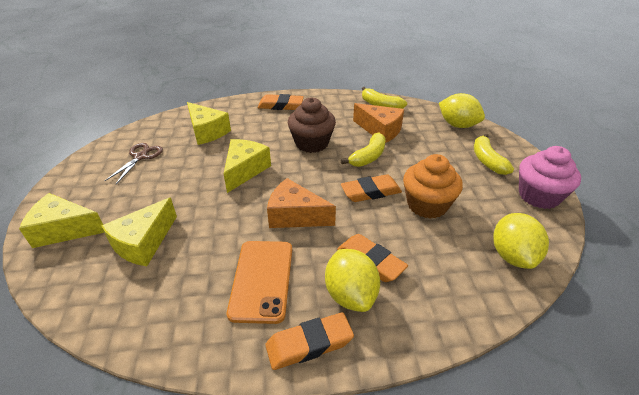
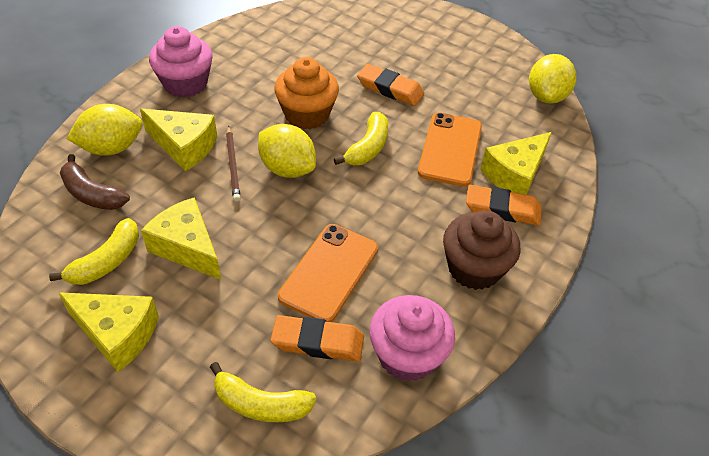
brown banana: 0 -> 1
brown pencil: 0 -> 1
brown scissors: 1 -> 0
orange cheese: 2 -> 0
orange eraser: 4 -> 3
orange phone: 1 -> 2
pink cupcake: 1 -> 2

